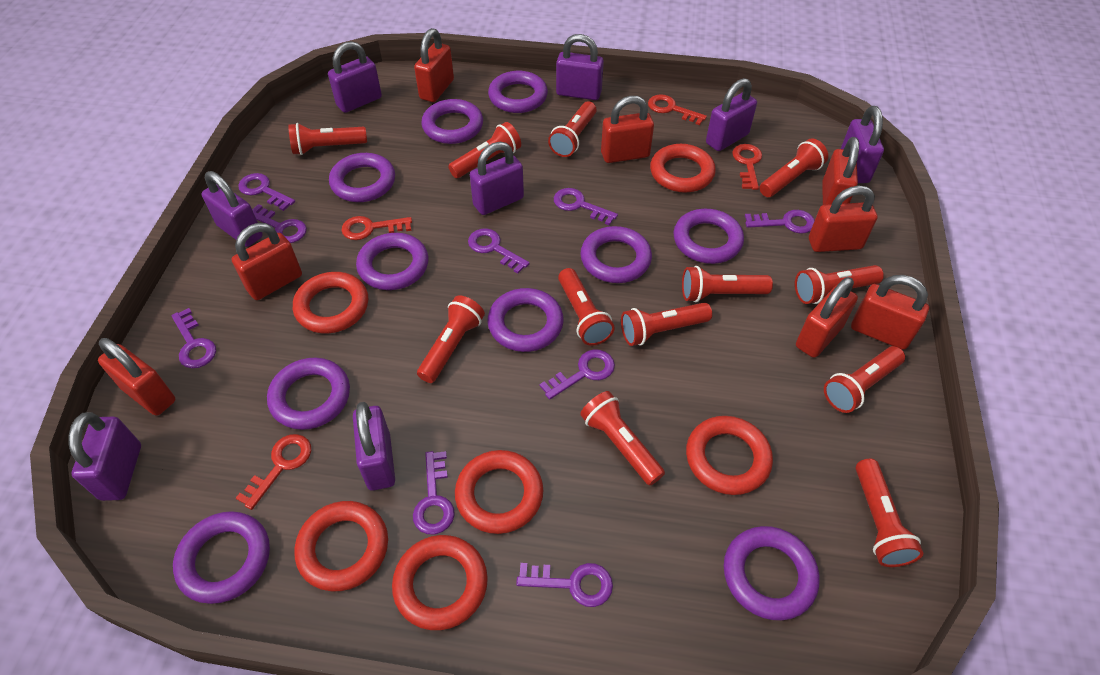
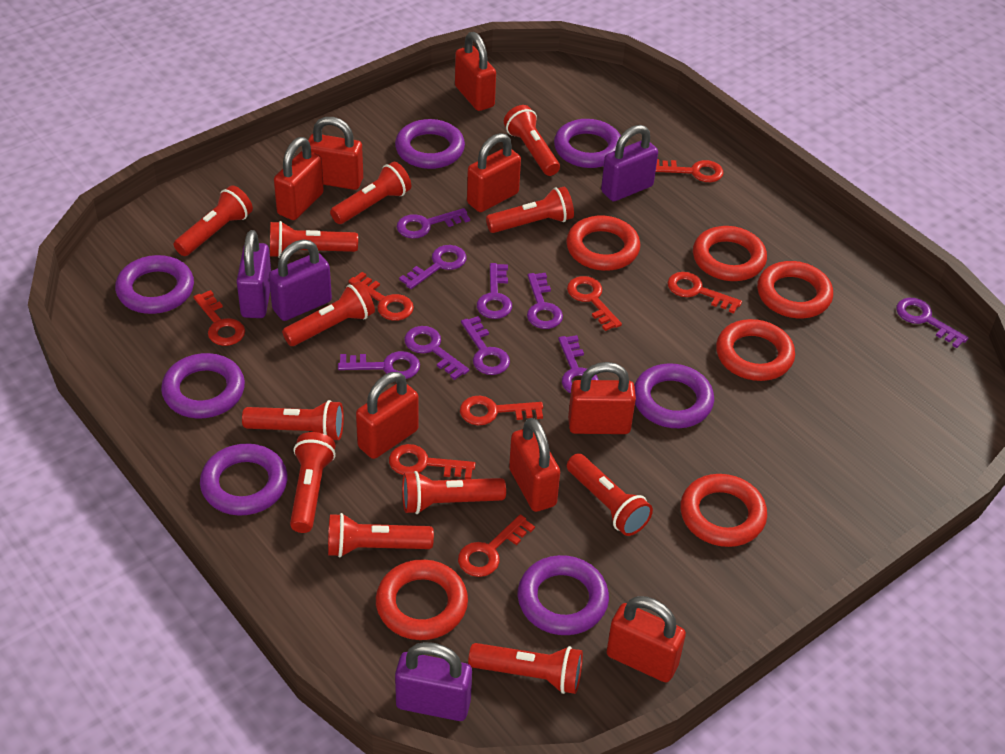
purple padlock: 8 -> 4
purple ring: 10 -> 7
red key: 4 -> 8

